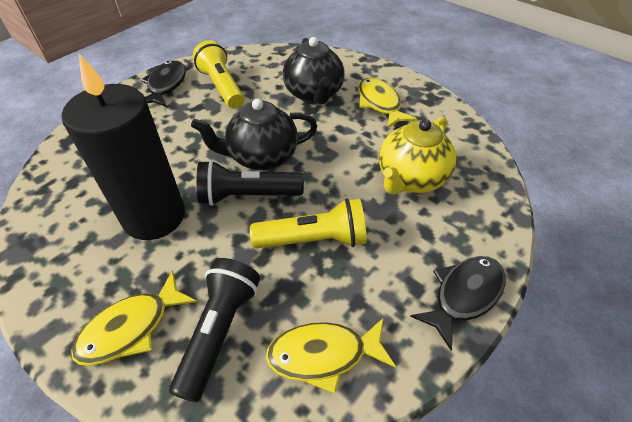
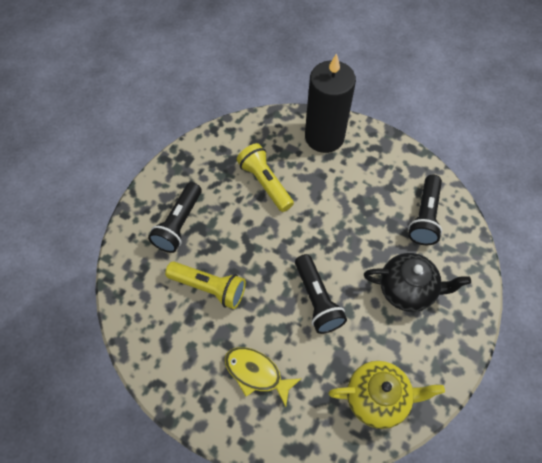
black fish: 2 -> 0
black flashlight: 2 -> 3
black teapot: 2 -> 1
yellow fish: 3 -> 1

